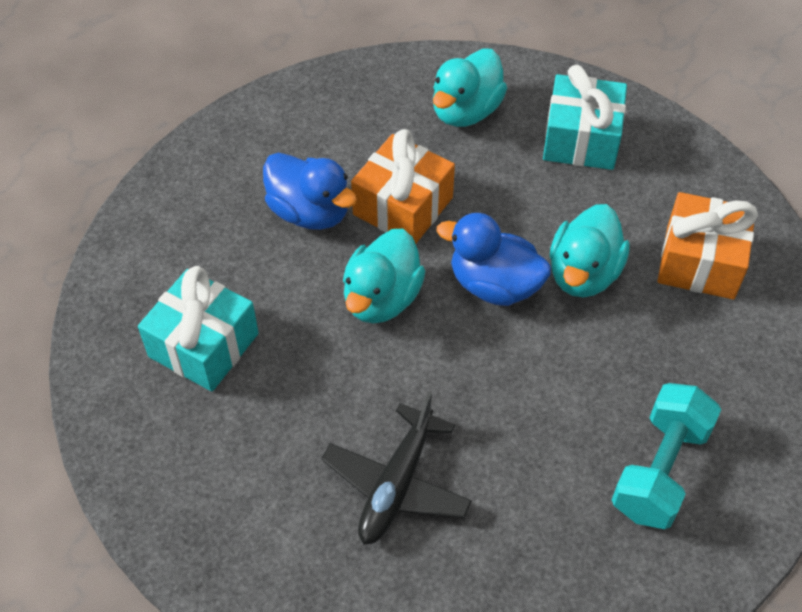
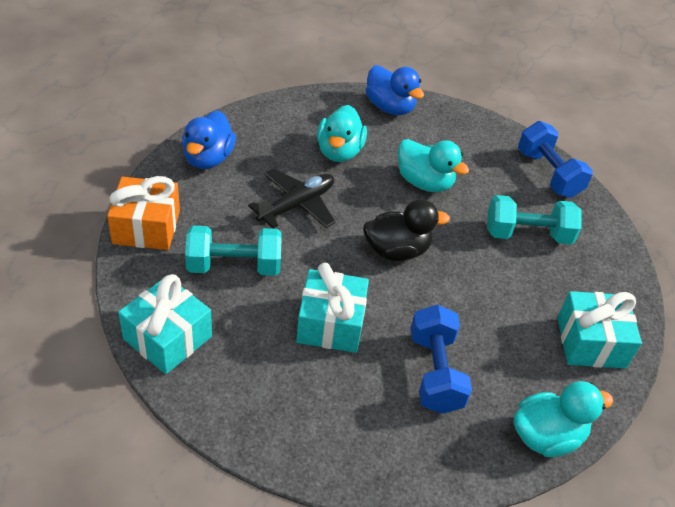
black duck: 0 -> 1
blue dumbbell: 0 -> 2
orange gift: 2 -> 1
turquoise dumbbell: 1 -> 2
turquoise gift: 2 -> 3

